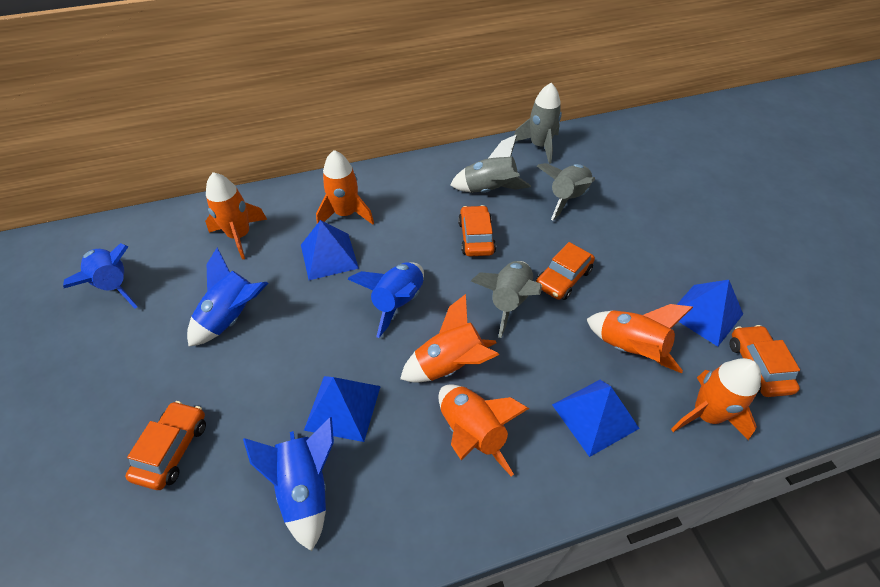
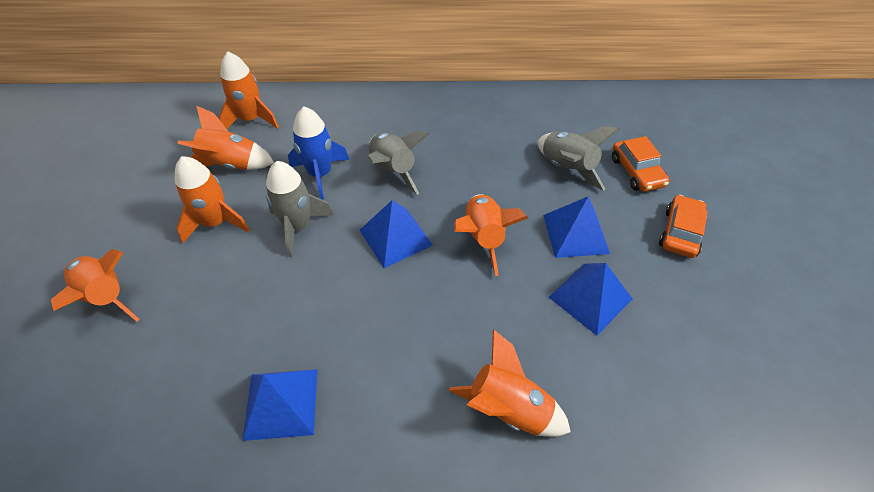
blue rocket: 4 -> 1
grey rocket: 4 -> 3
orange car: 4 -> 2

